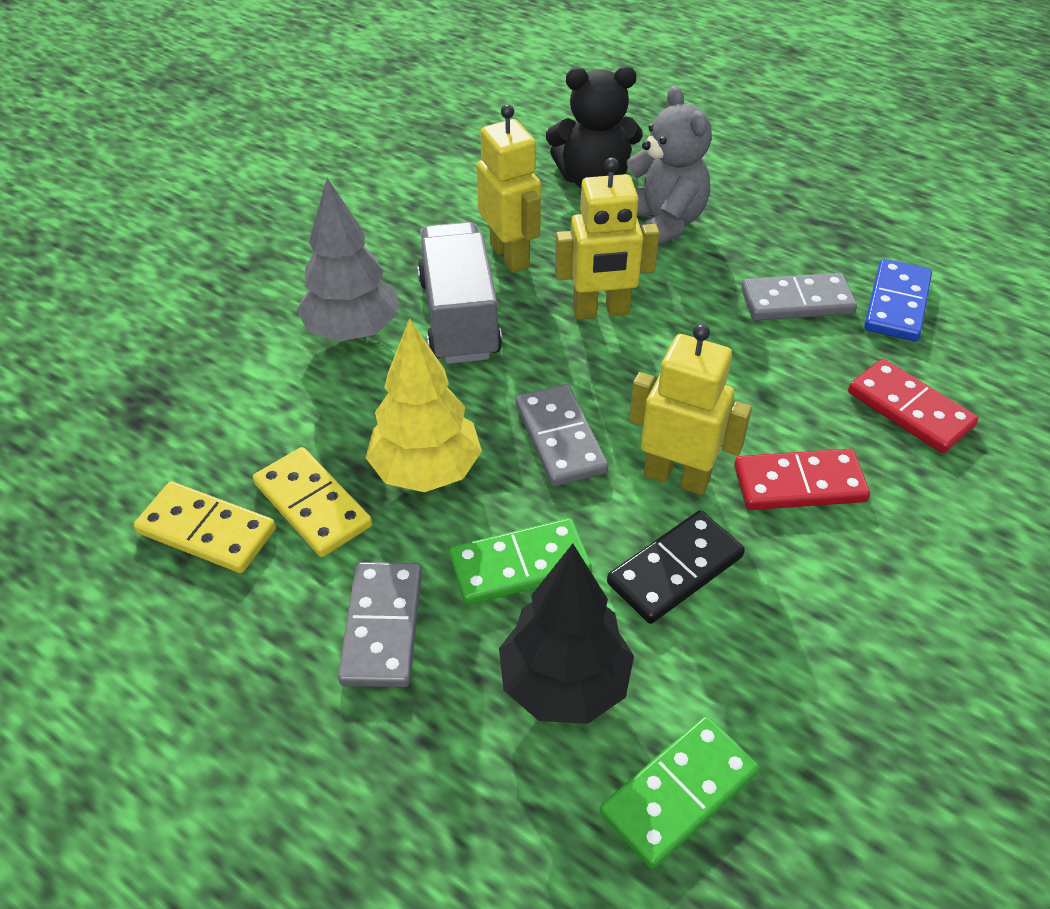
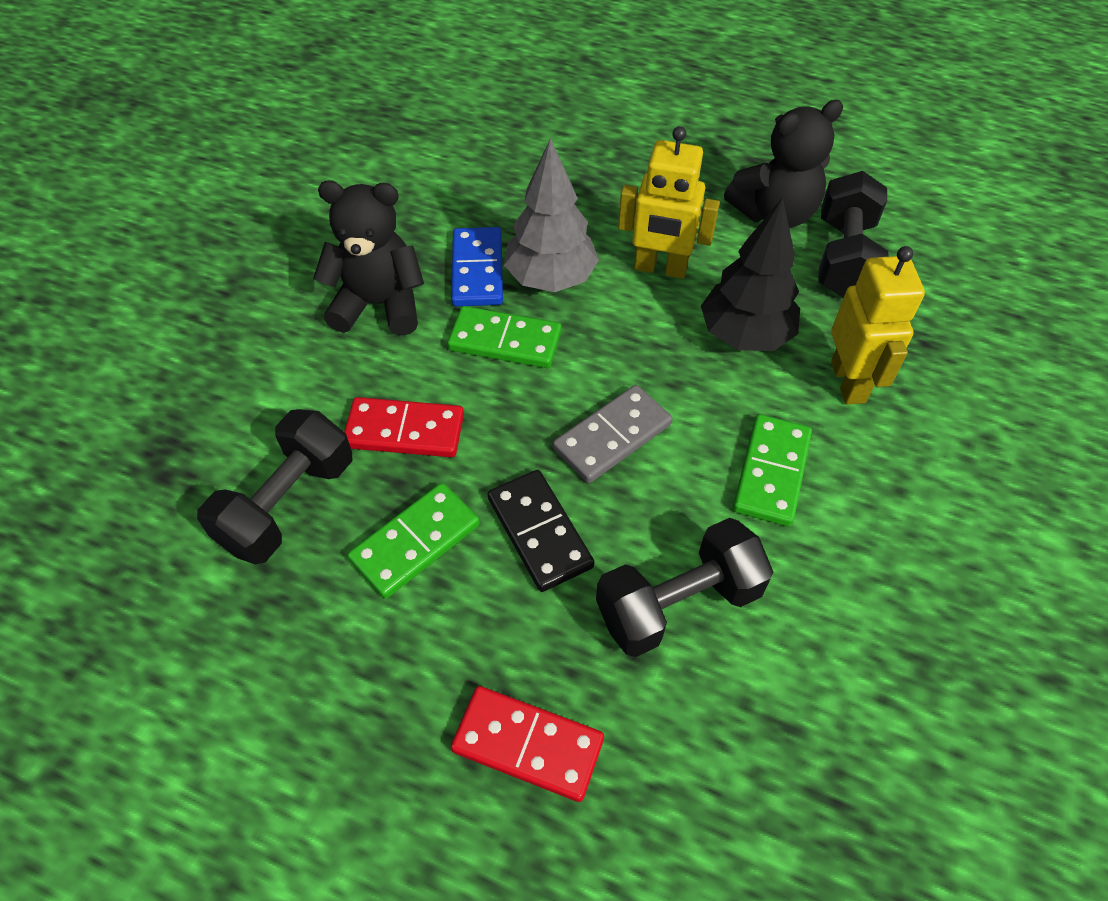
black dumbbell: 0 -> 3
black teddy bear: 1 -> 2
green domino: 2 -> 3
grey domino: 3 -> 1
grey teddy bear: 1 -> 0
grey truck: 1 -> 0
yellow domino: 2 -> 0
yellow robot: 3 -> 2
yellow tree: 1 -> 0

